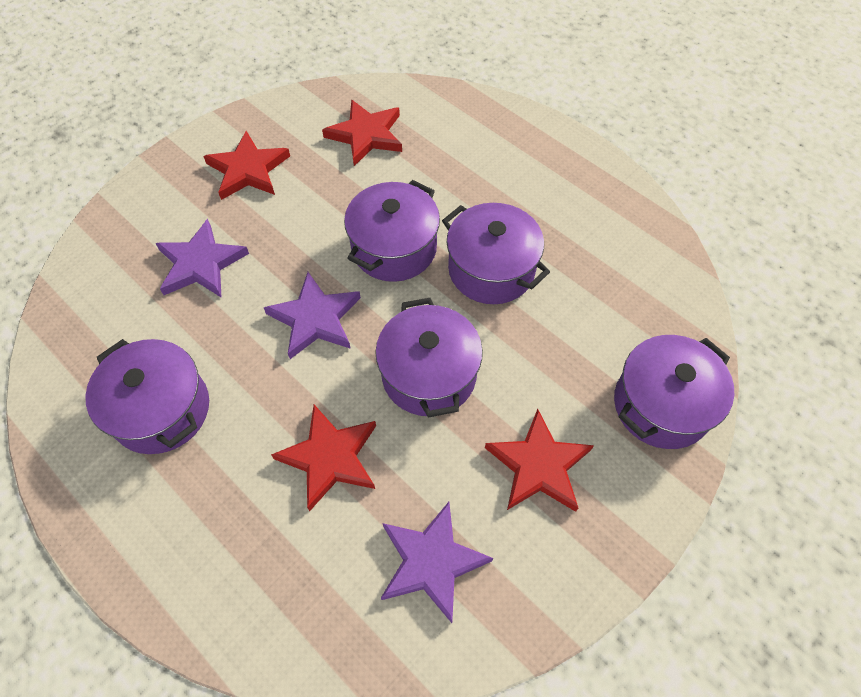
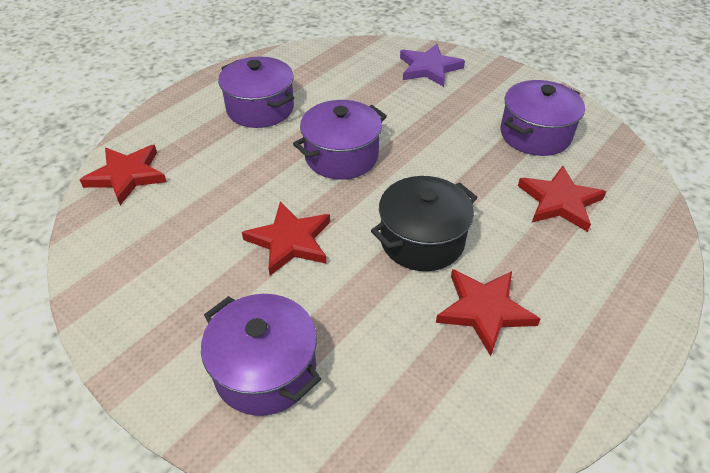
black pot: 0 -> 1
purple pot: 5 -> 4
purple star: 3 -> 1

